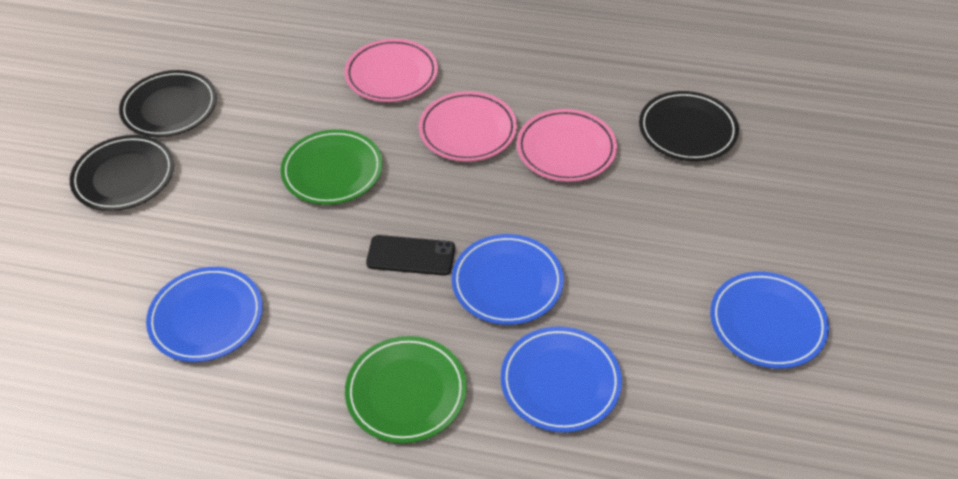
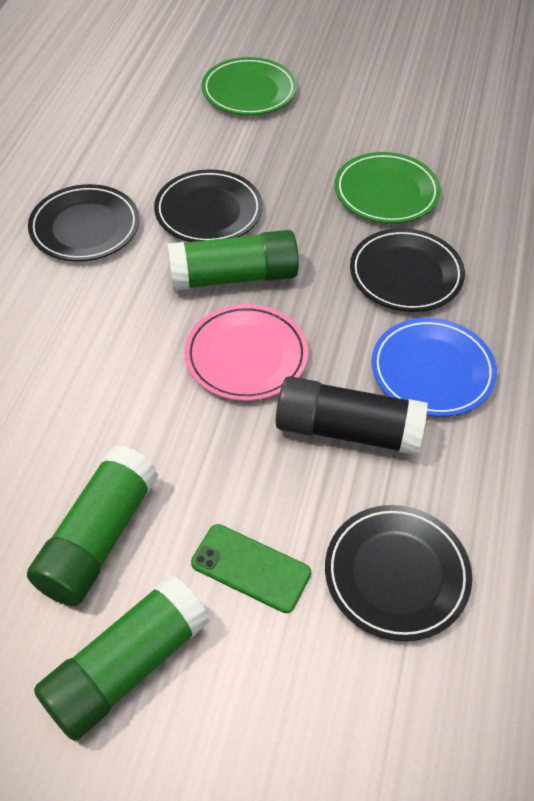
black glue stick: 0 -> 1
black phone: 1 -> 0
black plate: 3 -> 4
blue plate: 4 -> 1
green glue stick: 0 -> 3
green phone: 0 -> 1
pink plate: 3 -> 1

